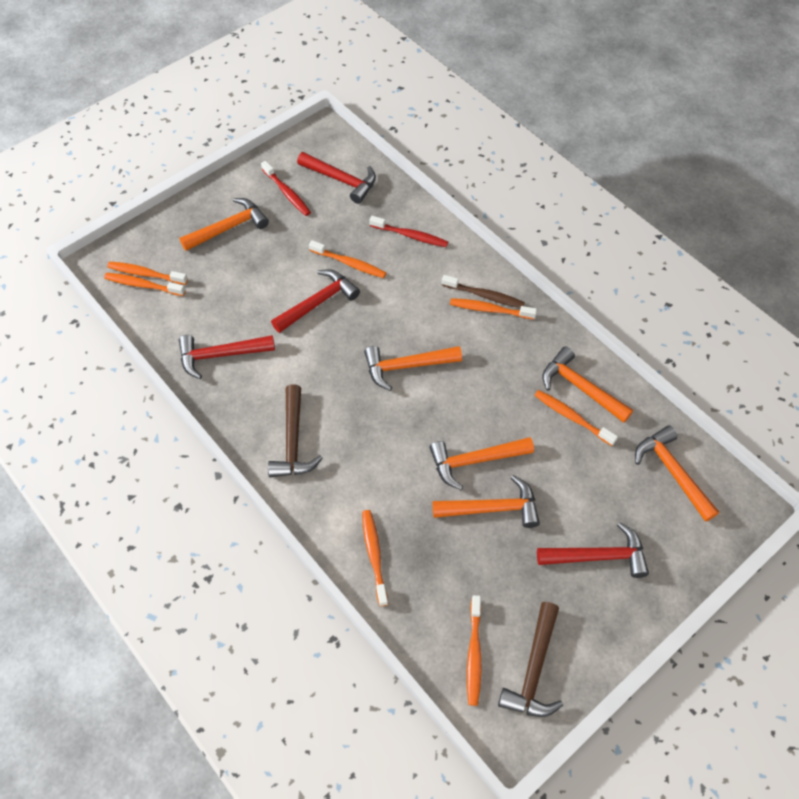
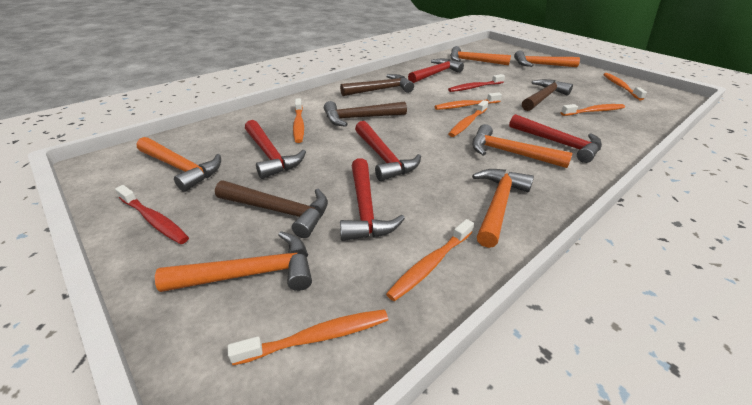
brown hammer: 2 -> 4
brown toothbrush: 1 -> 0
red hammer: 4 -> 5

